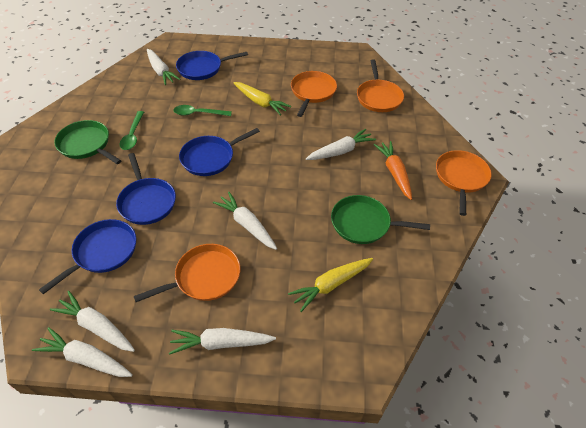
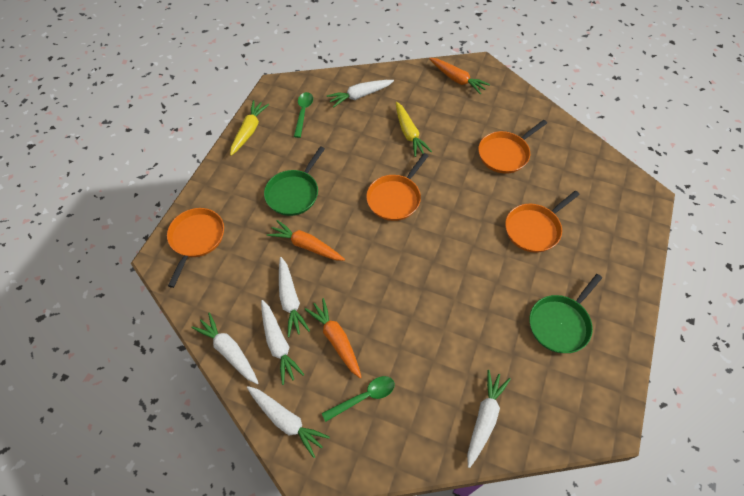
blue pan: 4 -> 0
orange carrot: 1 -> 3

